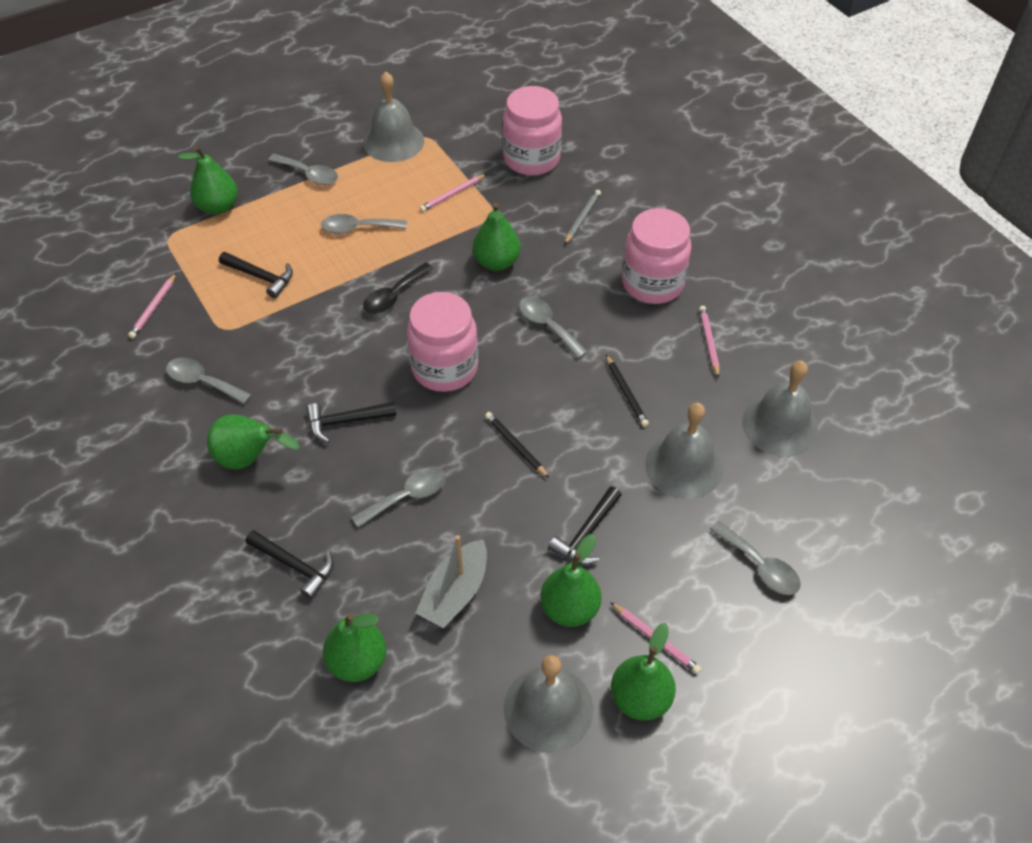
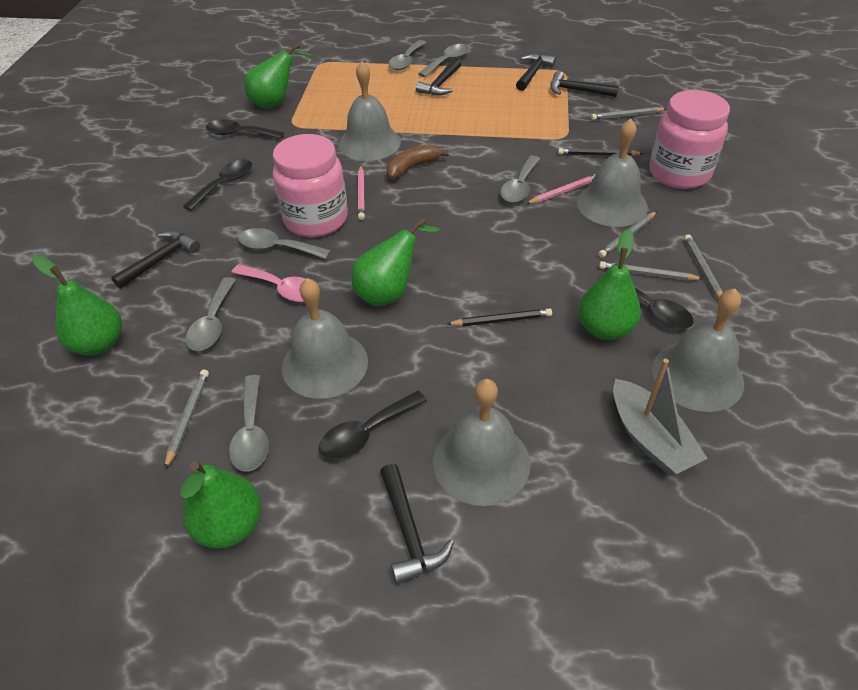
black hammer: 4 -> 5
black spoon: 1 -> 4
brown banana: 0 -> 1
green pear: 6 -> 5
grey bell: 4 -> 5
grey pencil: 1 -> 5
pink jar: 3 -> 2
pink pencil: 4 -> 2
pink spoon: 0 -> 1

